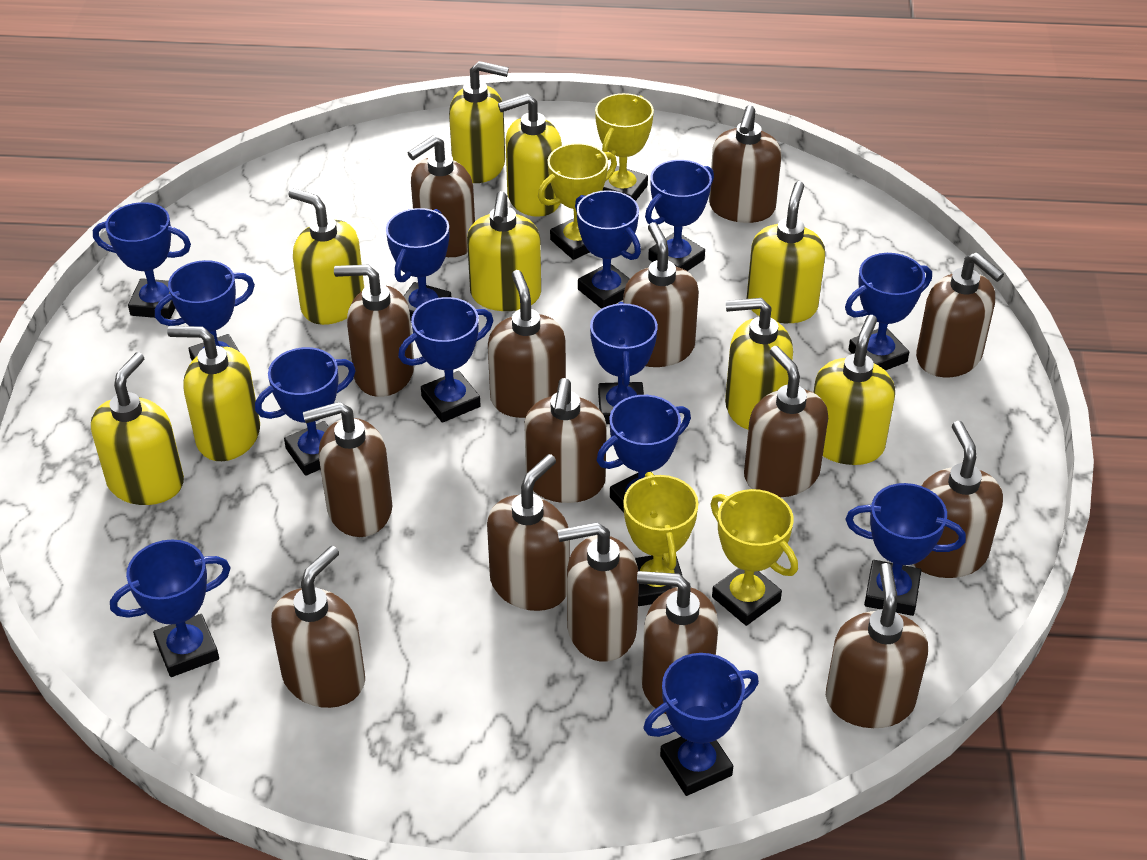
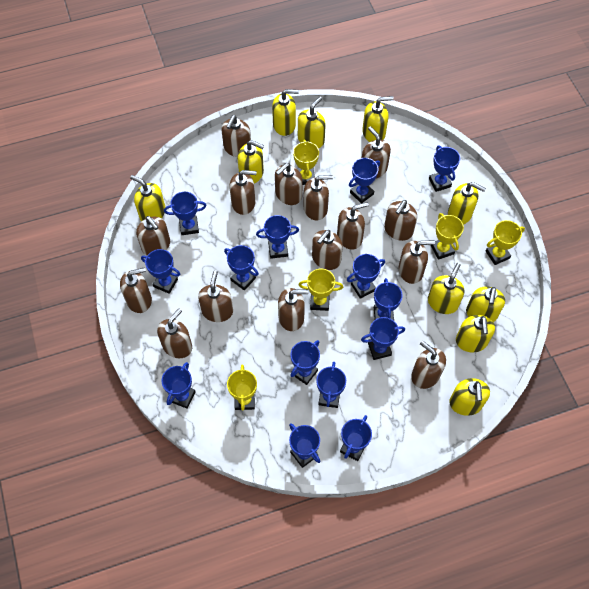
blue trophy: 13 -> 14
yellow soap dispenser: 9 -> 10
yellow trophy: 4 -> 5

